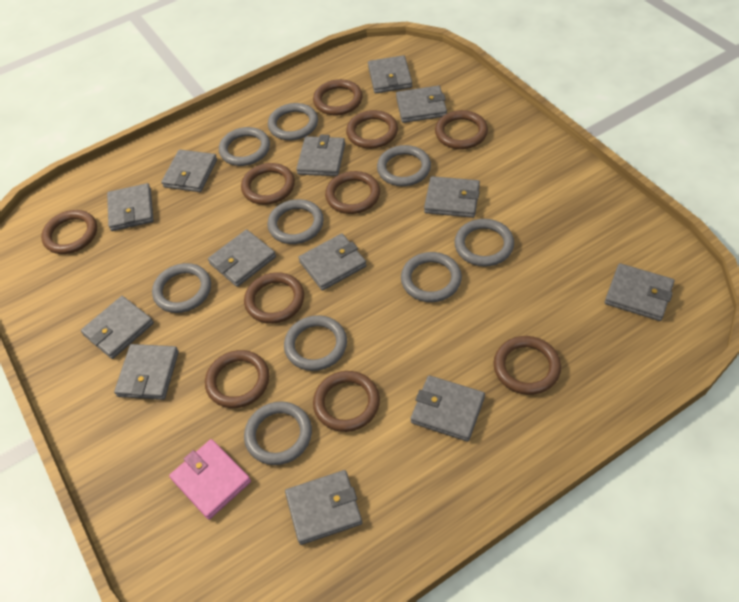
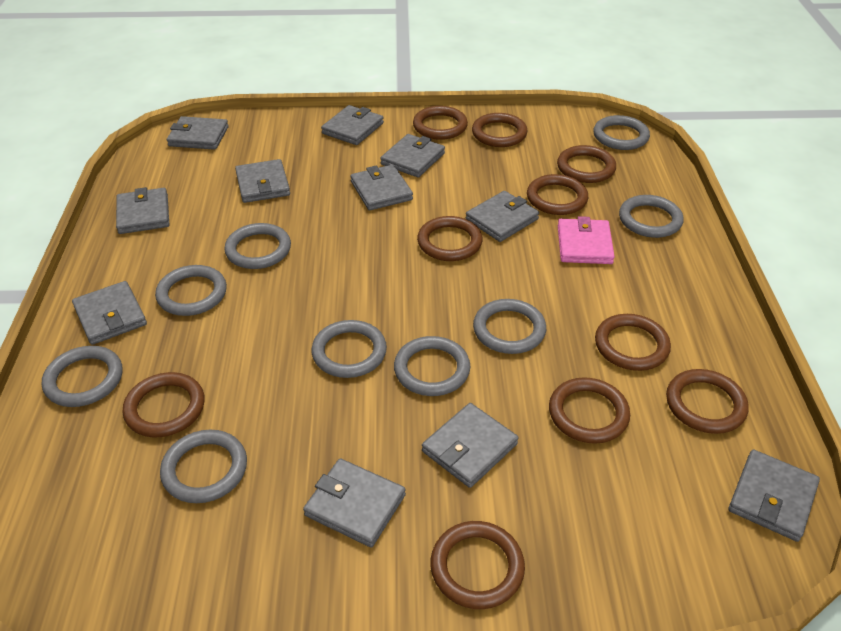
grey wallet: 13 -> 11

